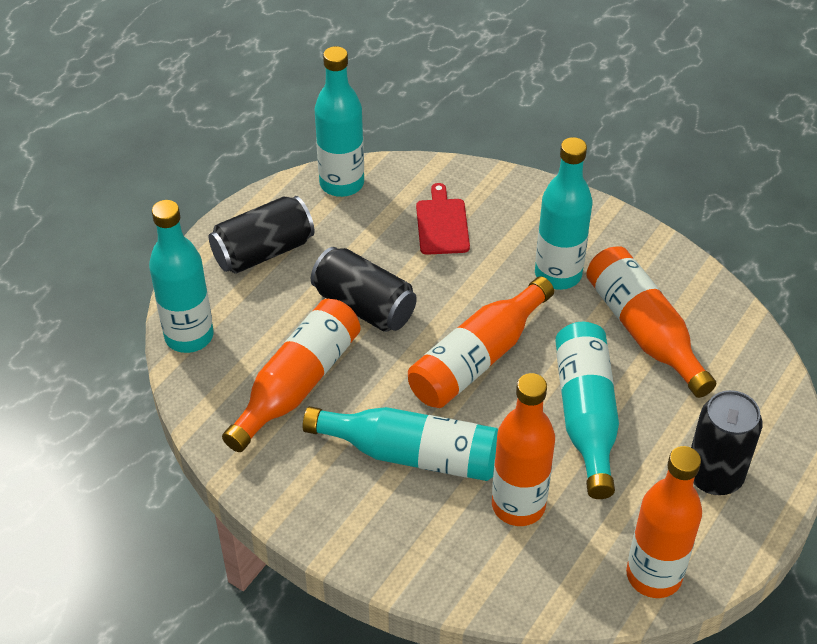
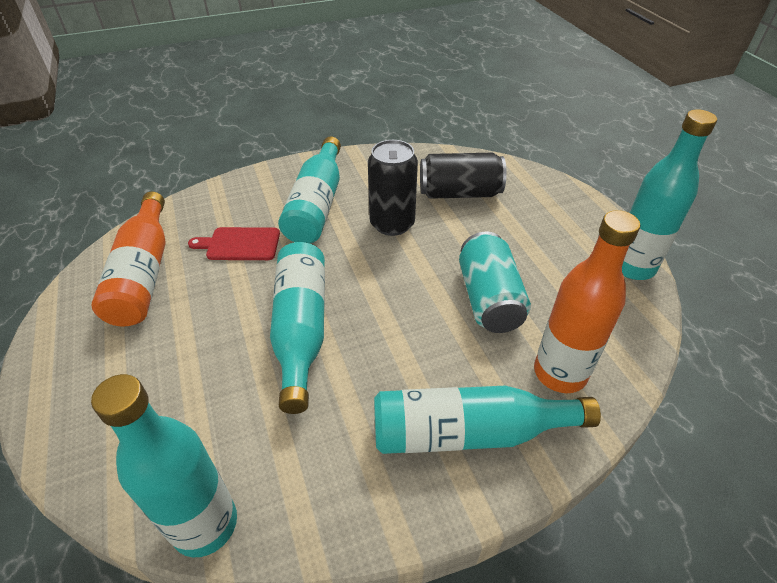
black can: 3 -> 2
orange bottle: 5 -> 2
turquoise can: 0 -> 1

